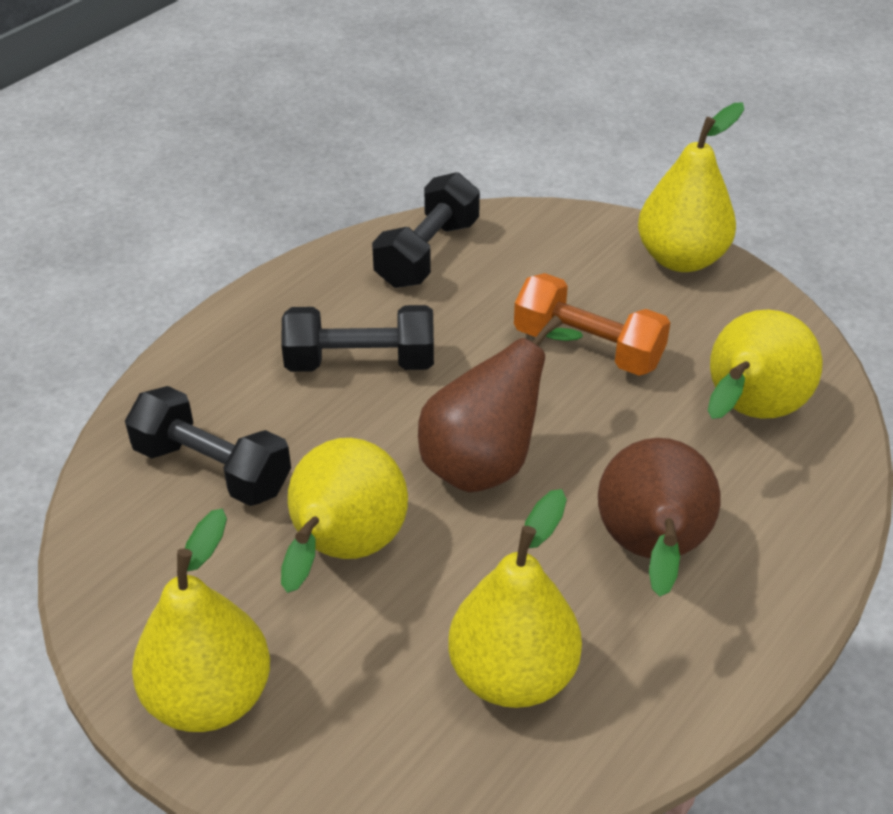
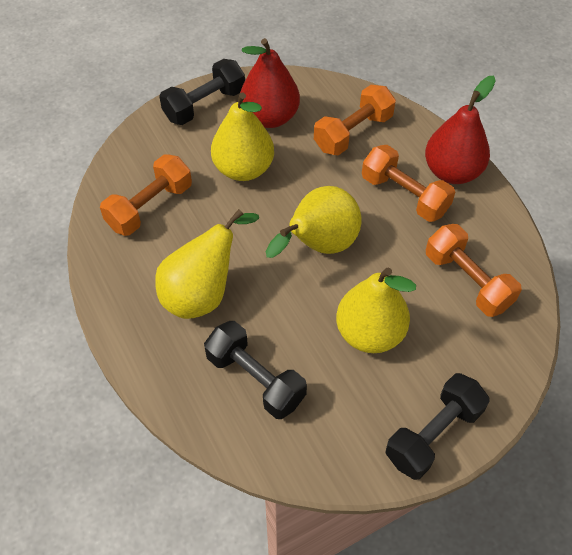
brown pear: 2 -> 0
orange dumbbell: 1 -> 4
red pear: 0 -> 2
yellow pear: 5 -> 4

